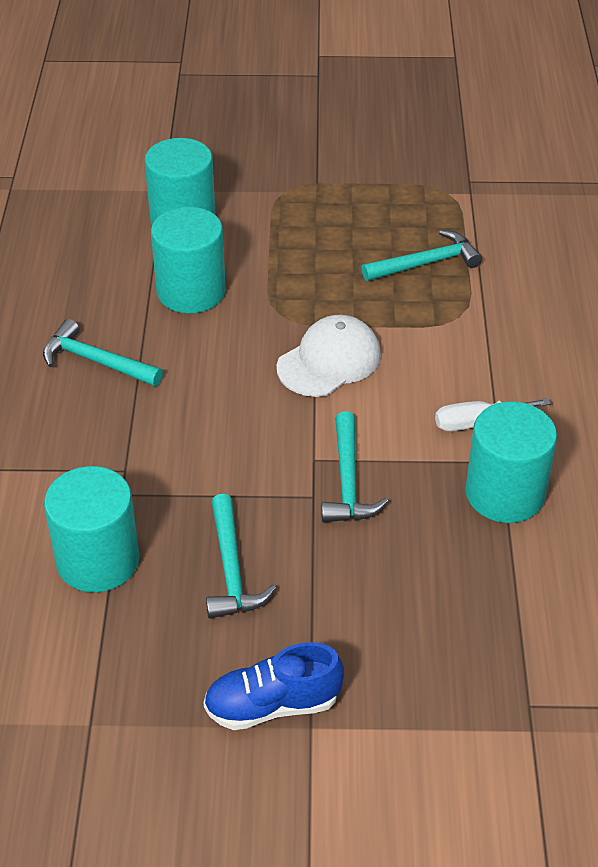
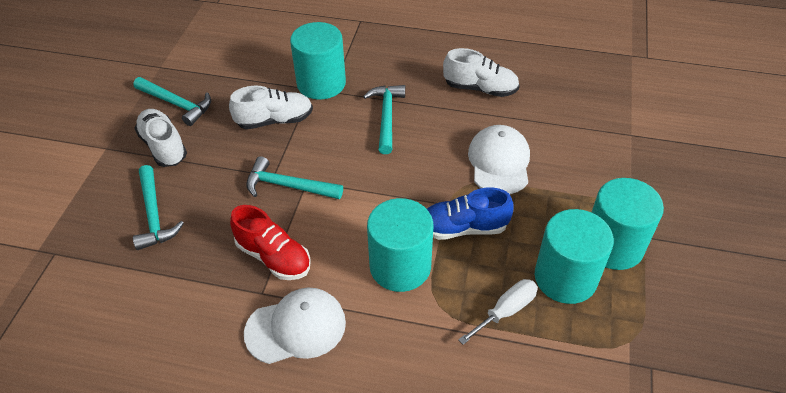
red shoe: 0 -> 1
white cap: 1 -> 2
white shoe: 0 -> 3

